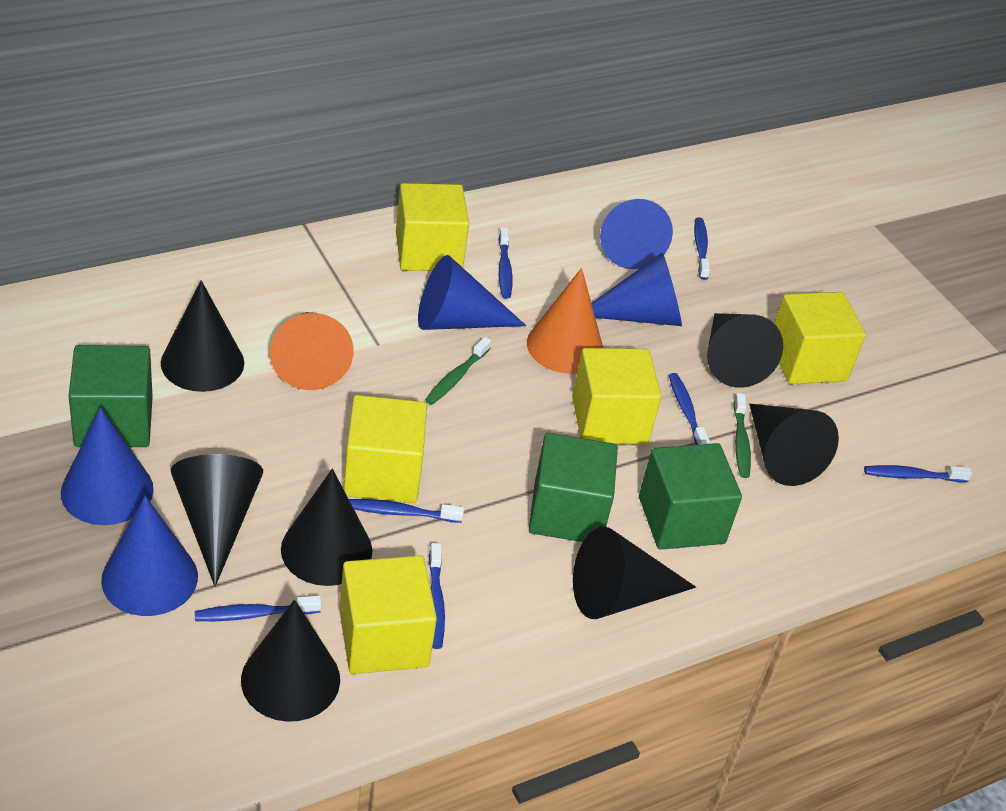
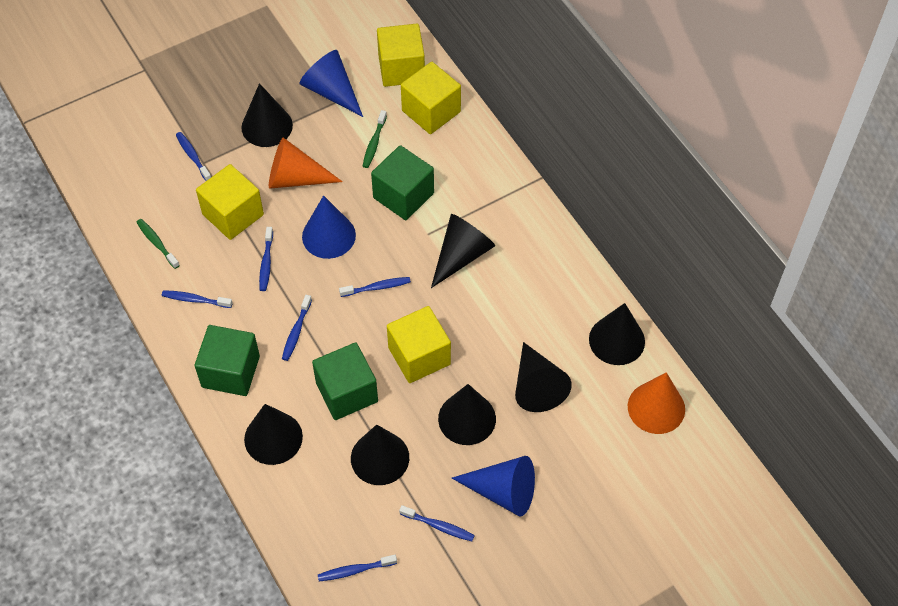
blue cone: 5 -> 3
yellow cube: 5 -> 4

